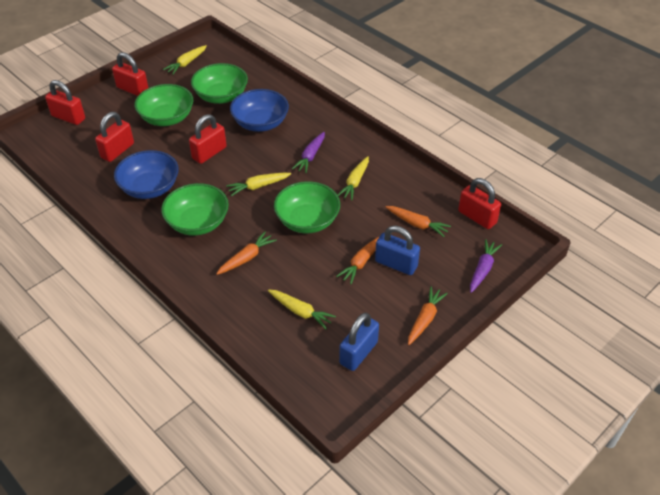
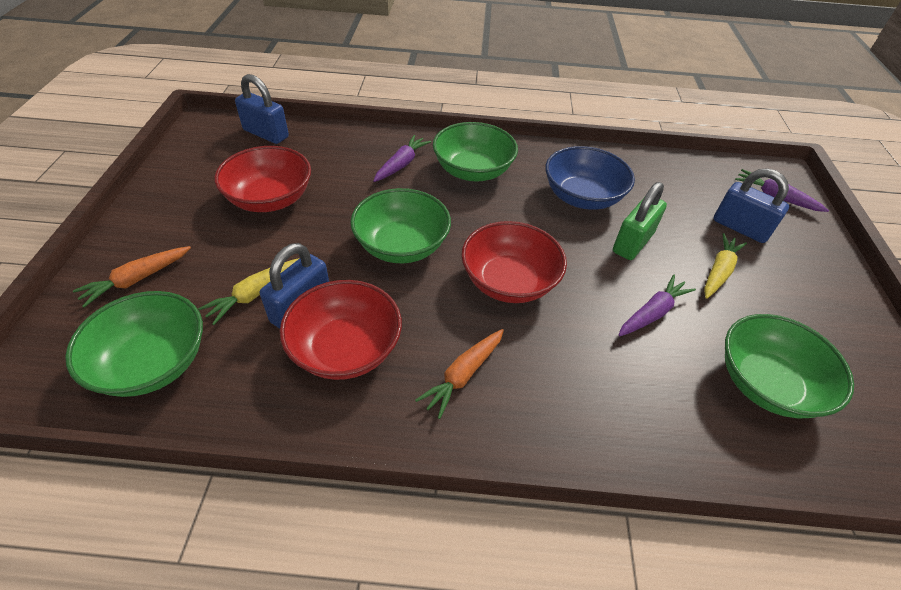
blue bowl: 2 -> 1
blue padlock: 2 -> 3
green padlock: 0 -> 1
orange carrot: 4 -> 2
purple carrot: 2 -> 3
red bowl: 0 -> 3
red padlock: 5 -> 0
yellow carrot: 4 -> 2

